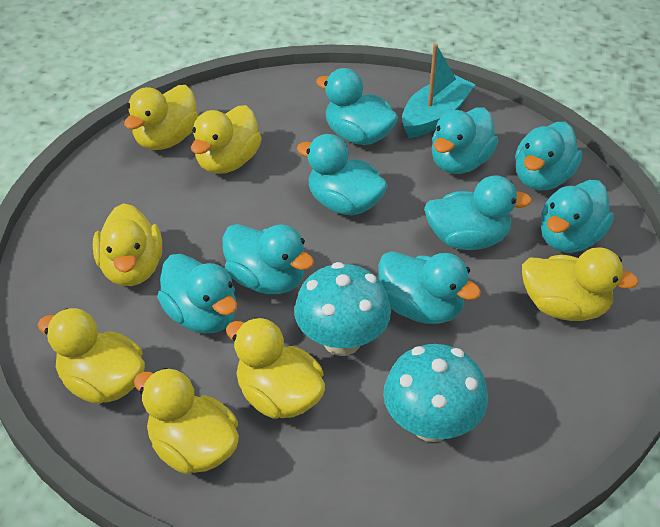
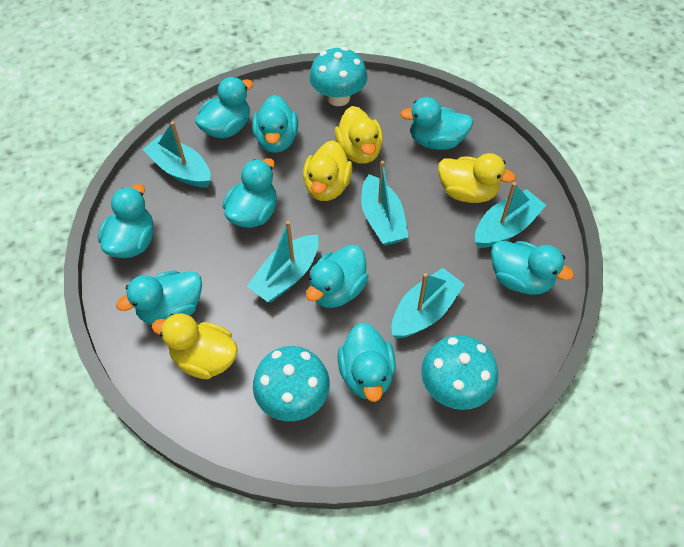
turquoise boat: 1 -> 5
turquoise mushroom: 2 -> 3
yellow duck: 7 -> 4

